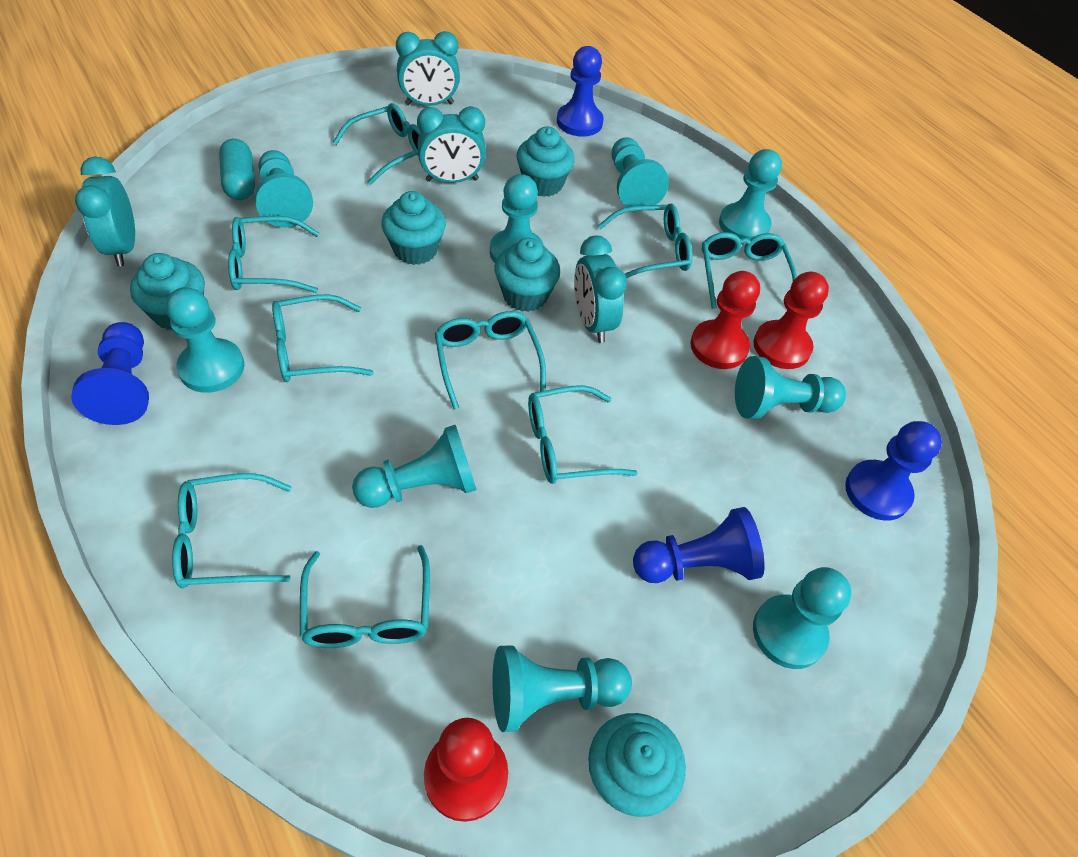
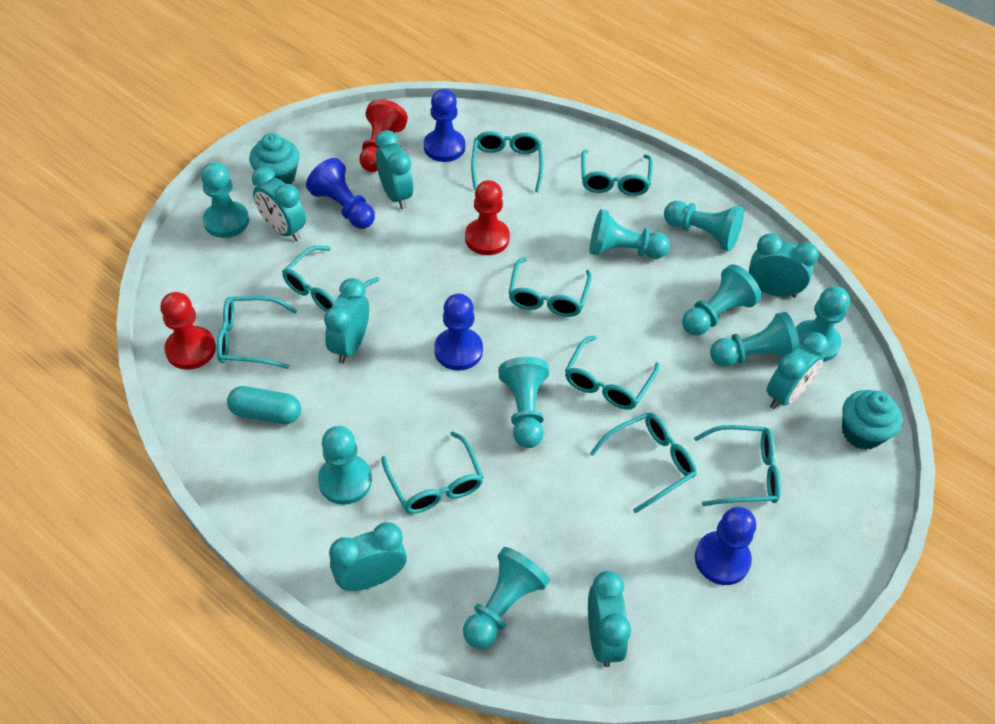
turquoise clock: 4 -> 7
turquoise cupcake: 5 -> 2

